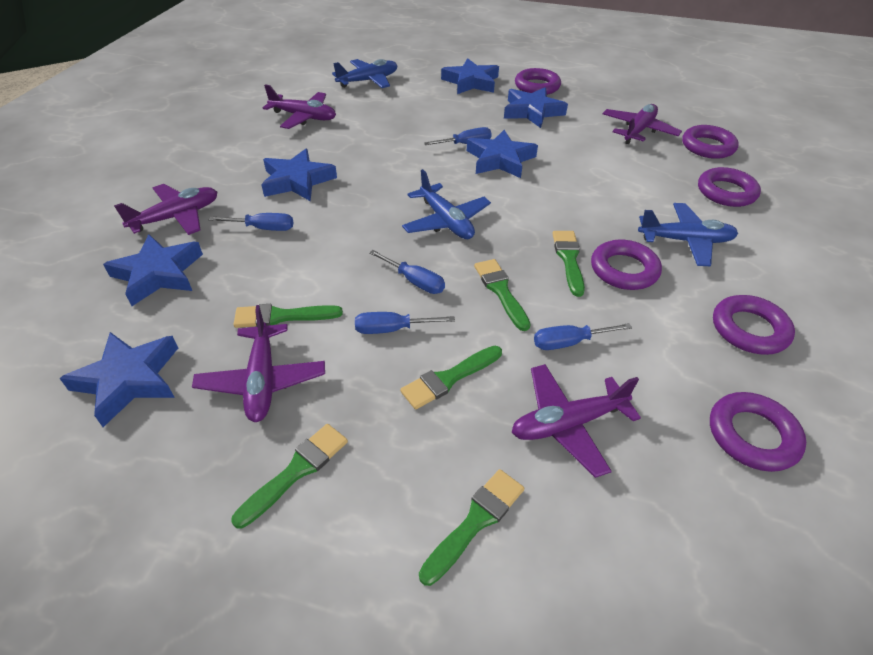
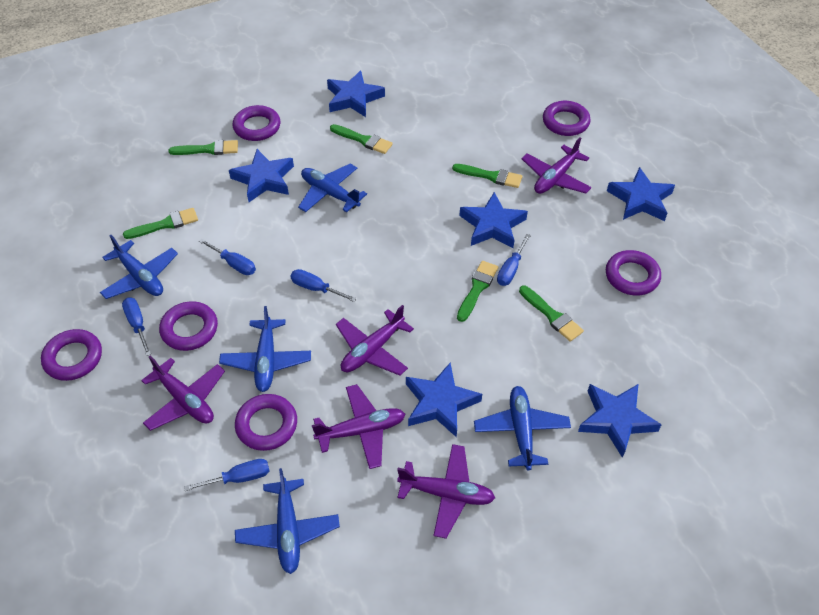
blue plane: 3 -> 5

